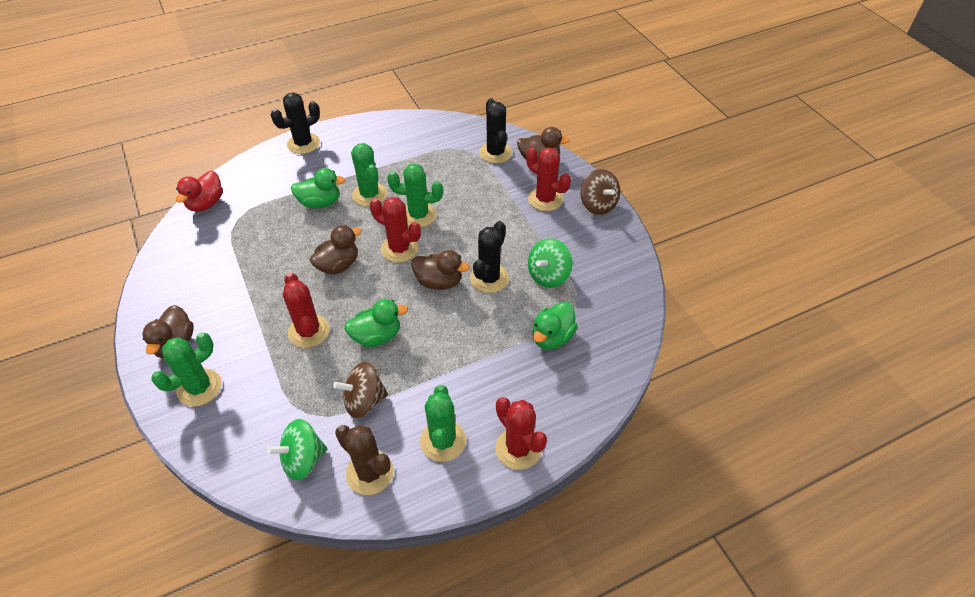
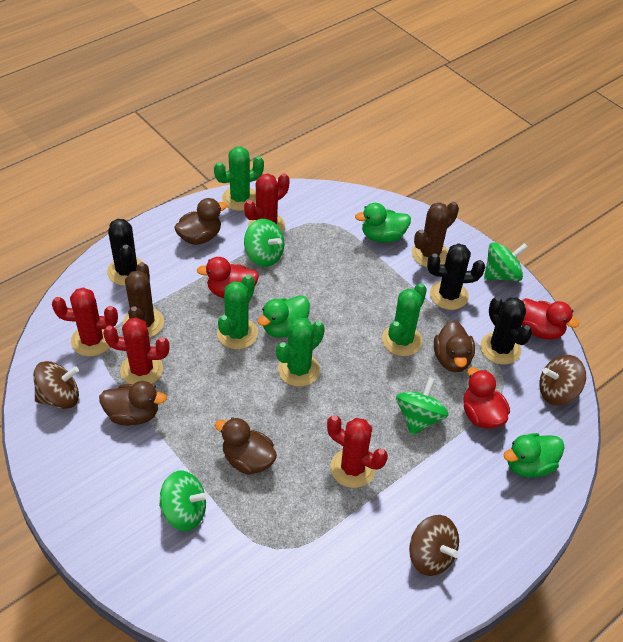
brown cactus: 1 -> 2
brown spinning top: 2 -> 3
green spinning top: 2 -> 4
red duck: 1 -> 3

